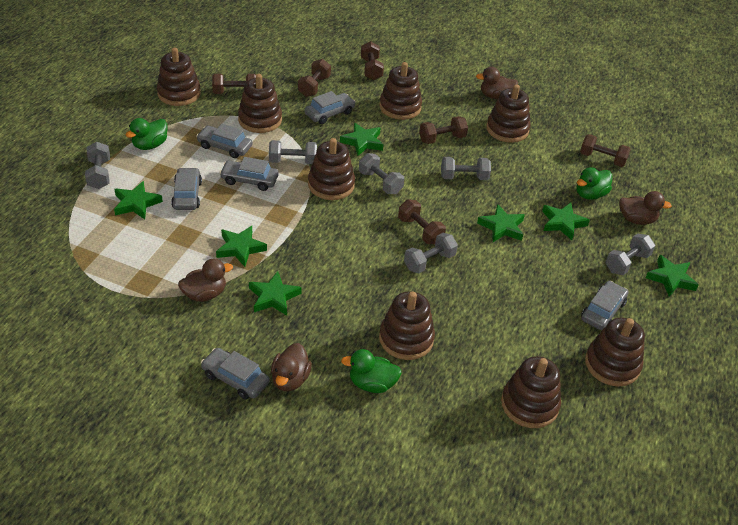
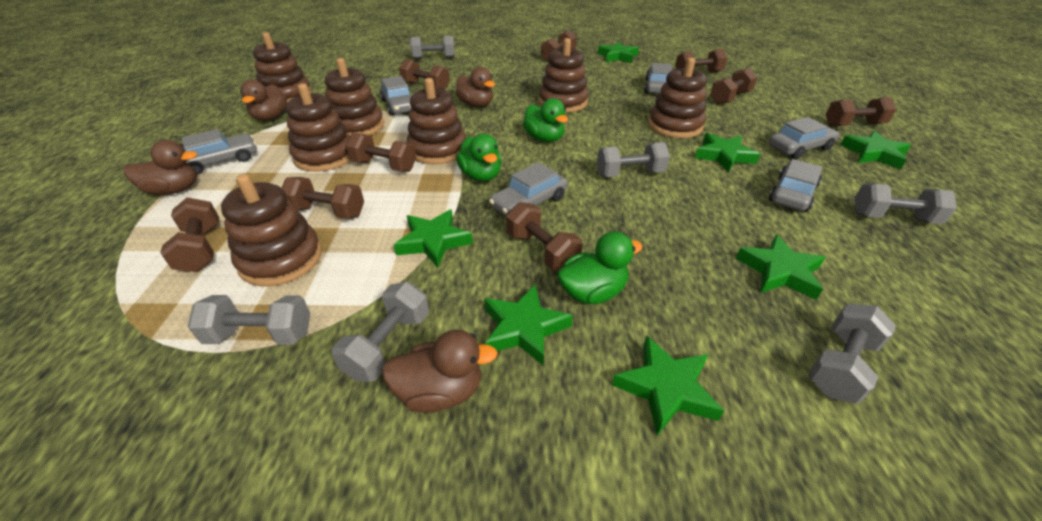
brown dumbbell: 6 -> 9
brown stacking toy: 8 -> 7

